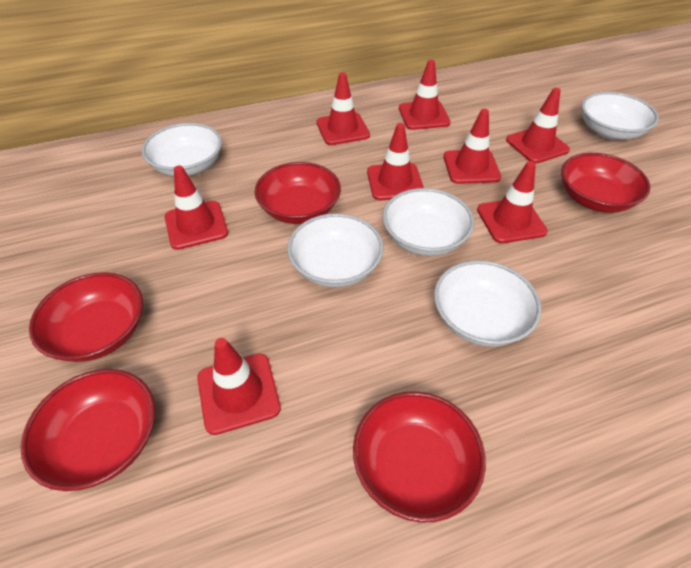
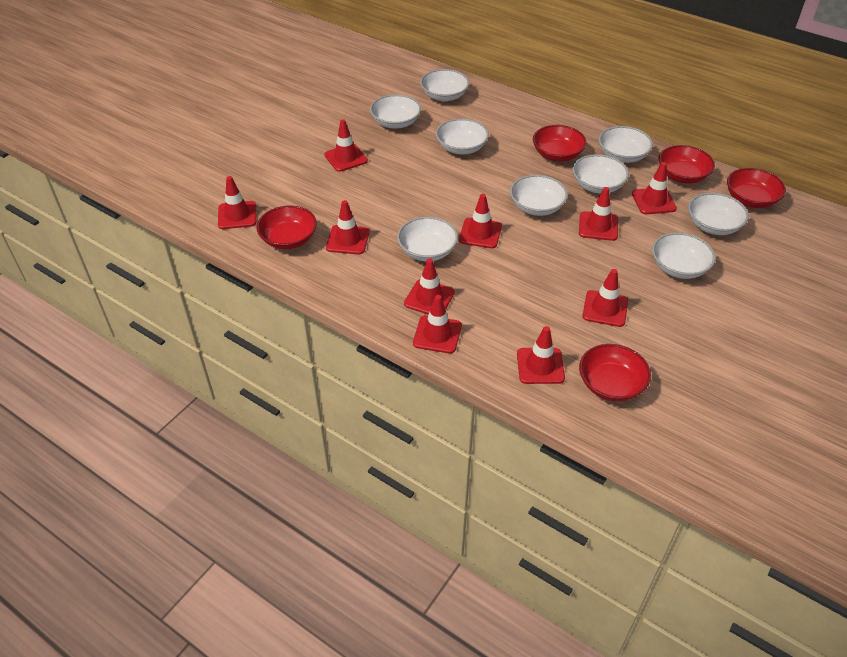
red traffic cone: 8 -> 10
white bowl: 5 -> 9

